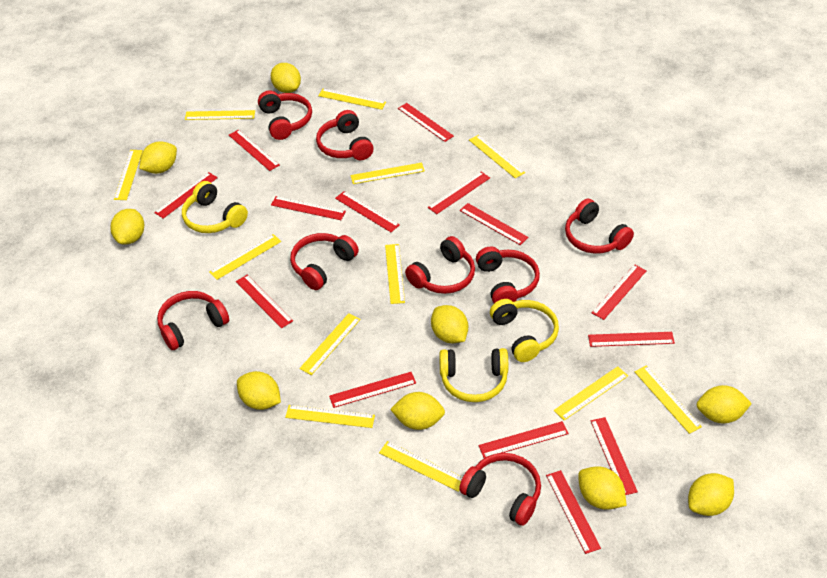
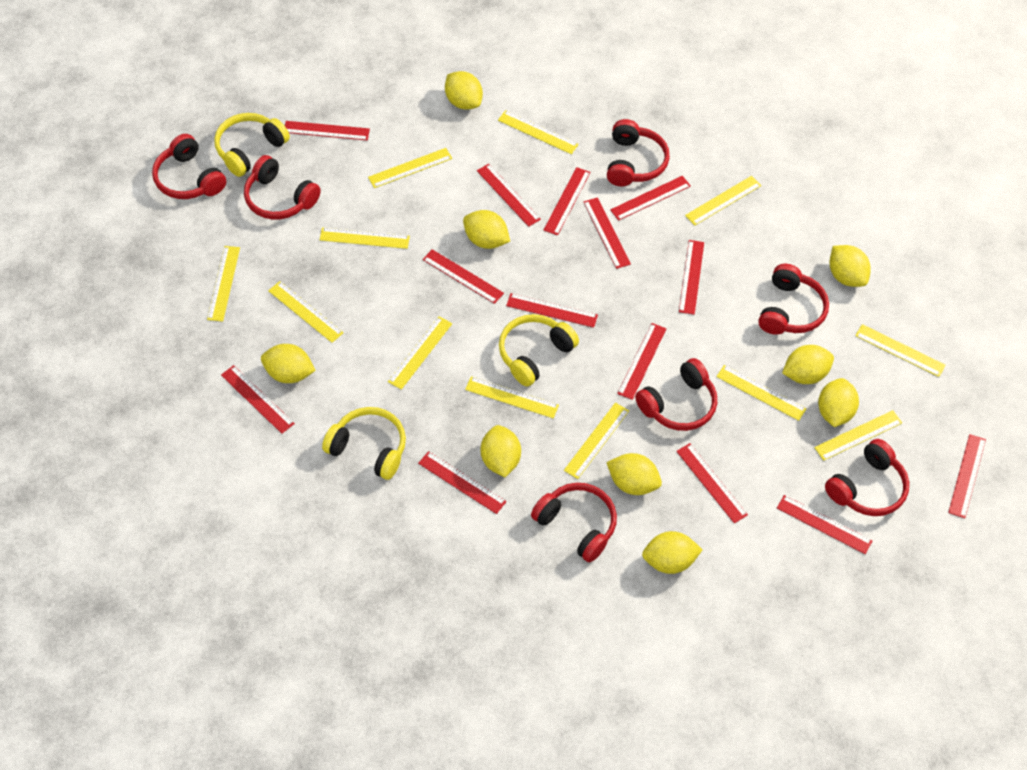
red headphones: 8 -> 7

